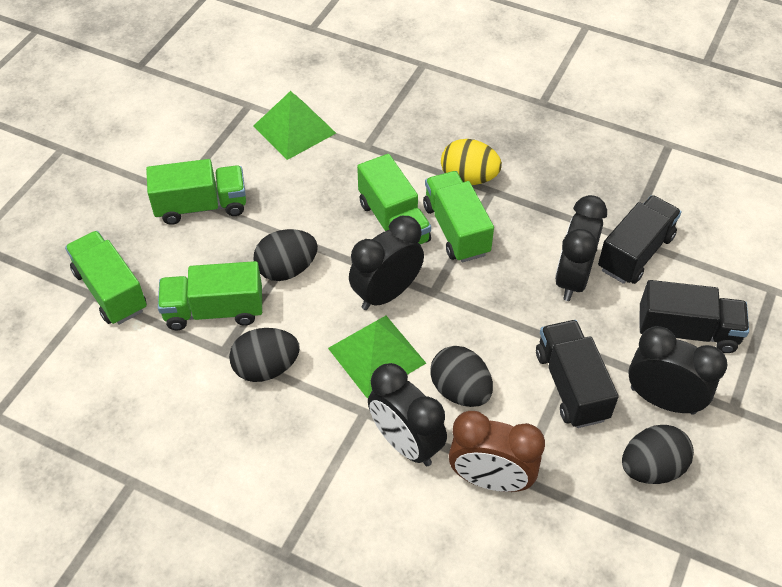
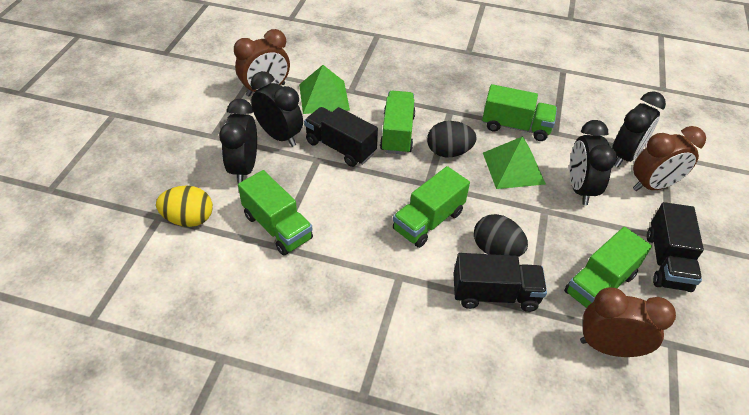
black egg: 4 -> 2
brown clock: 1 -> 3

